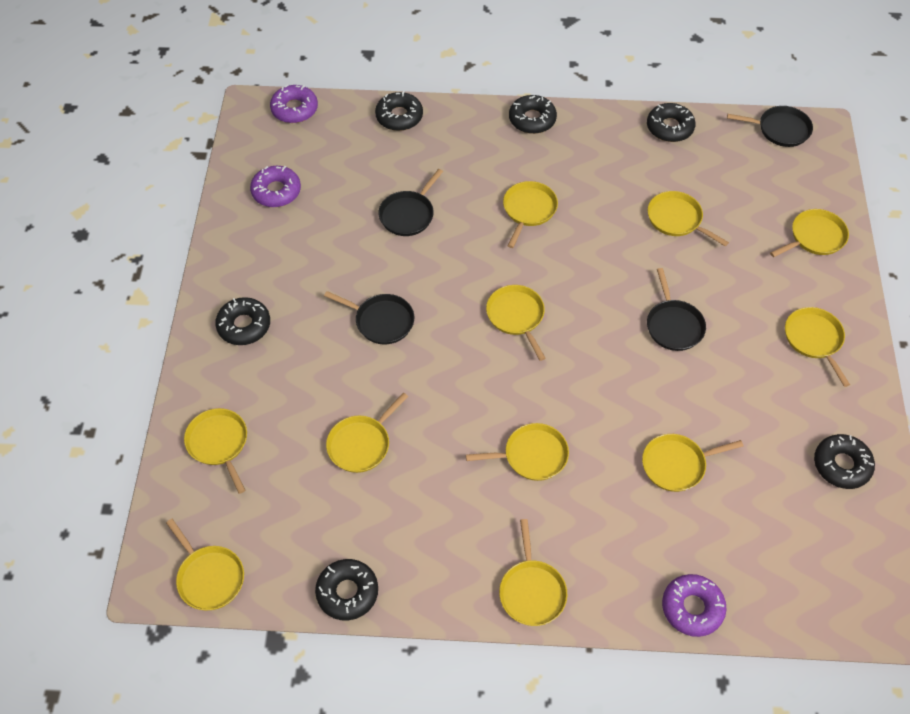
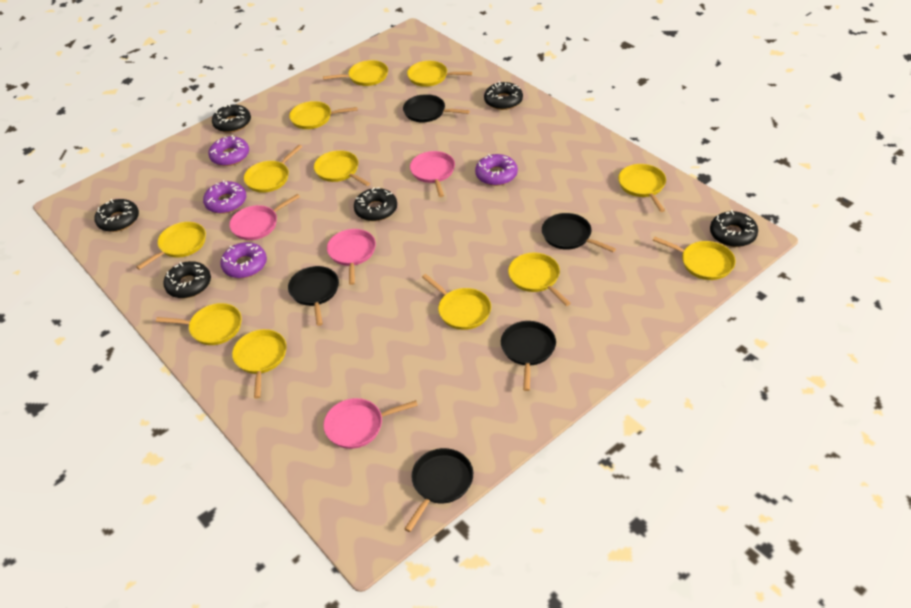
black pan: 4 -> 5
pink pan: 0 -> 4
purple donut: 3 -> 4
yellow pan: 11 -> 12

